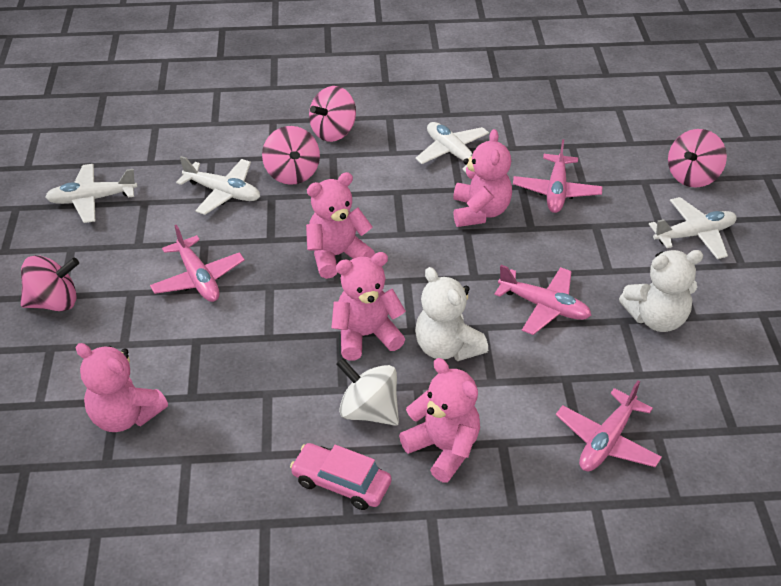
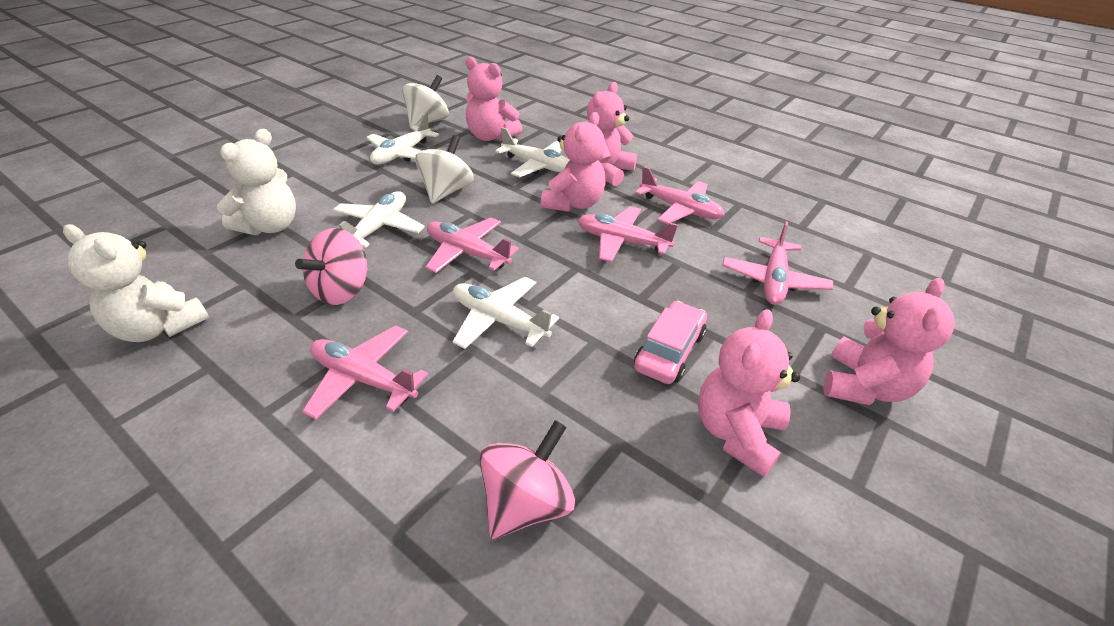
pink plane: 4 -> 5
pink spinning top: 4 -> 2
white spinning top: 1 -> 2

